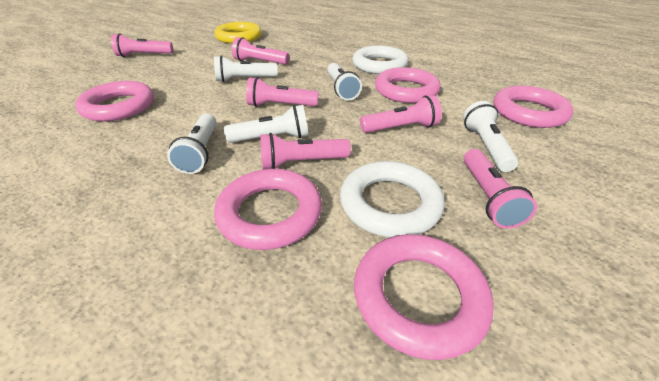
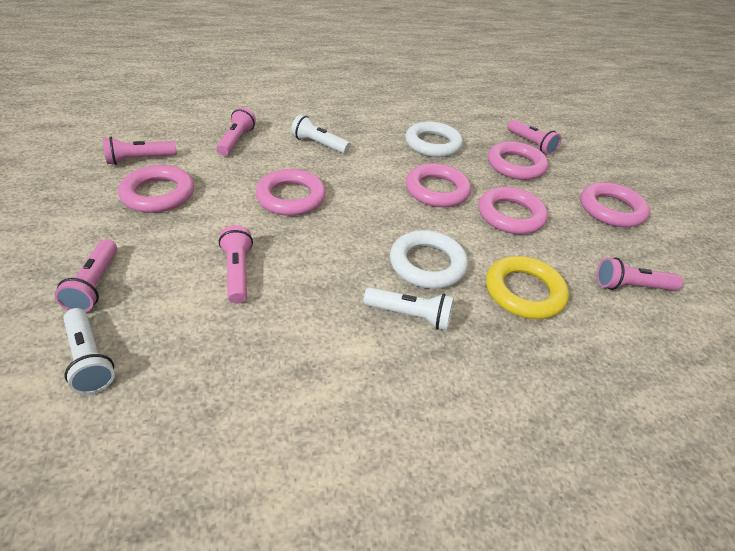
pink ring: 5 -> 6
white flashlight: 5 -> 3

